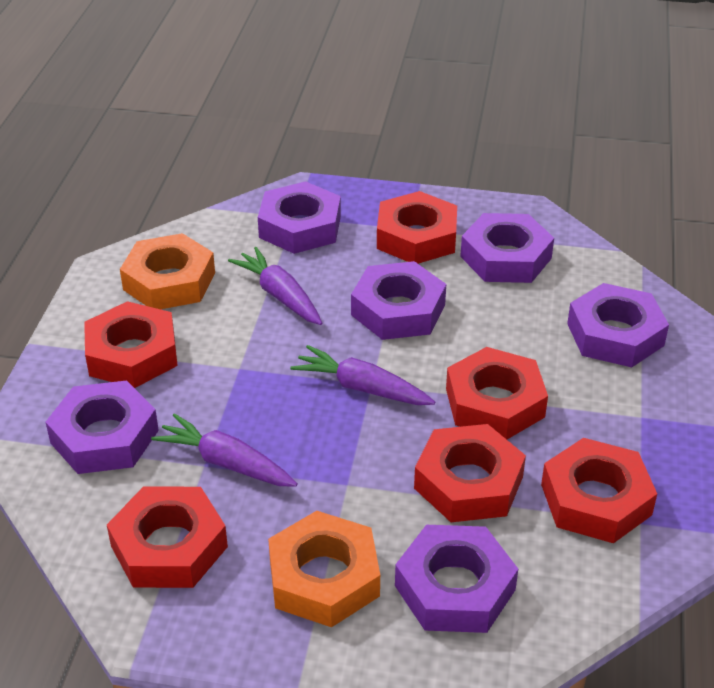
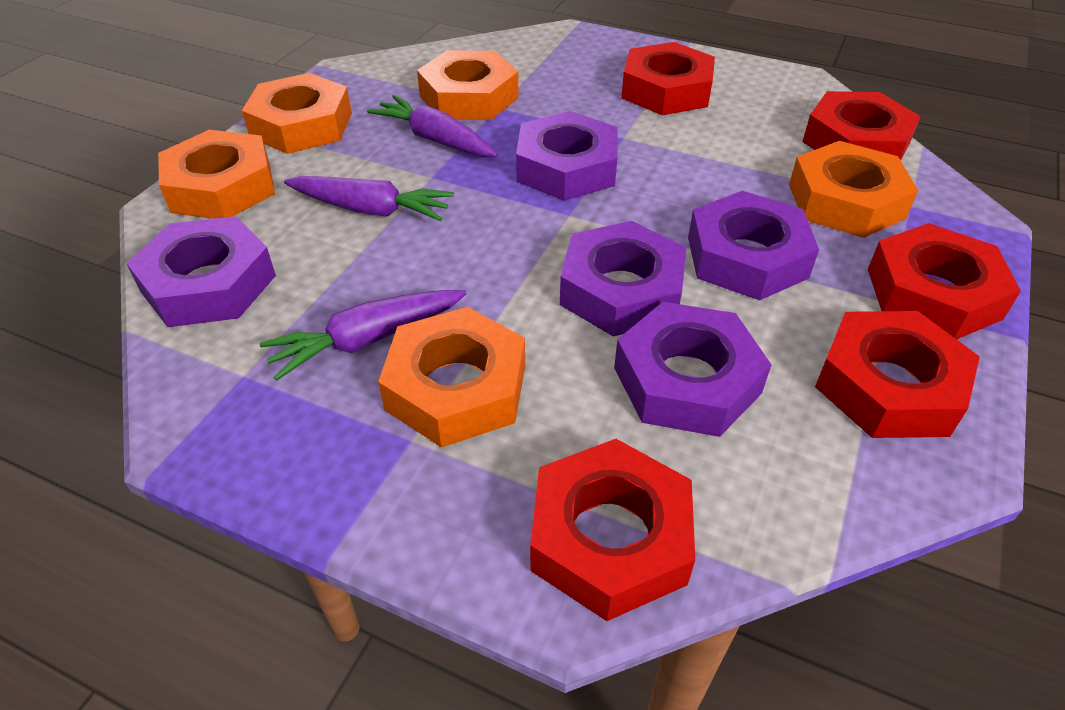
orange nut: 2 -> 5
purple nut: 6 -> 5
red nut: 6 -> 5

